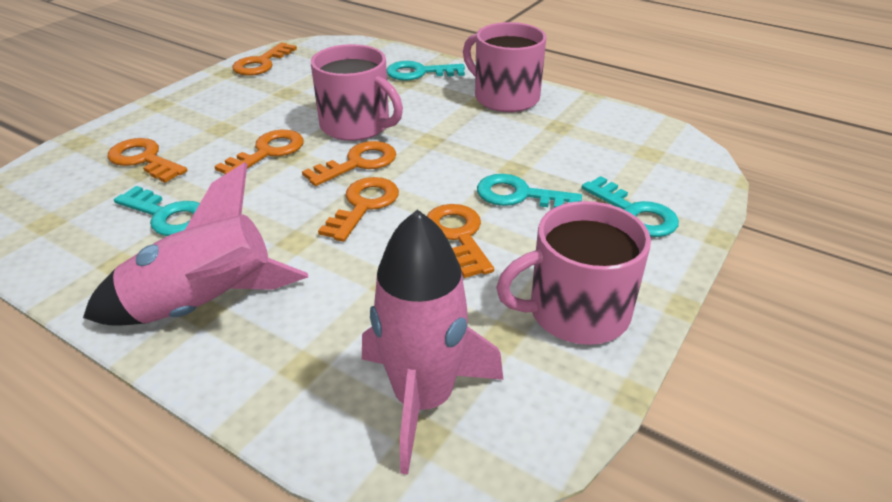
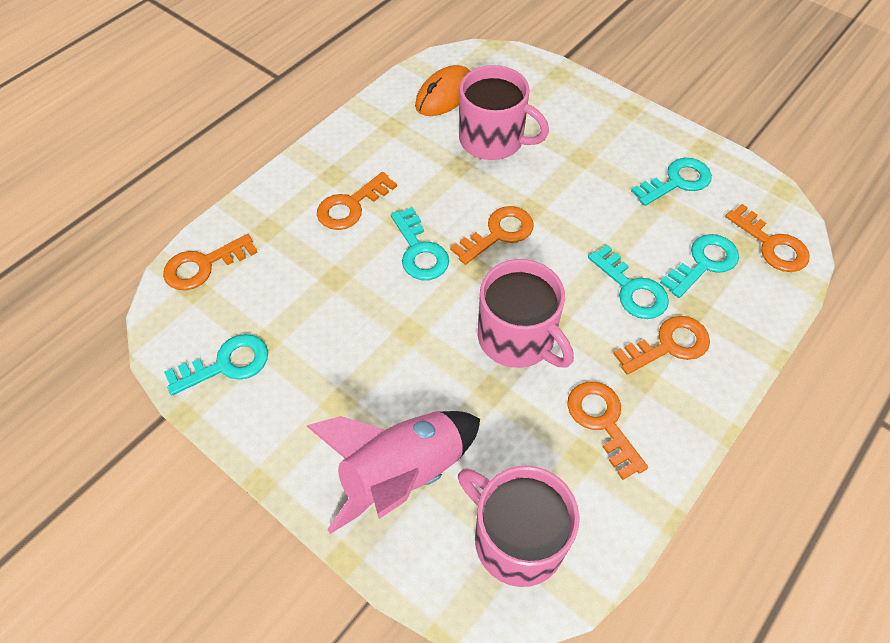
orange mouse: 0 -> 1
pink rocket: 2 -> 1
turquoise key: 4 -> 5

